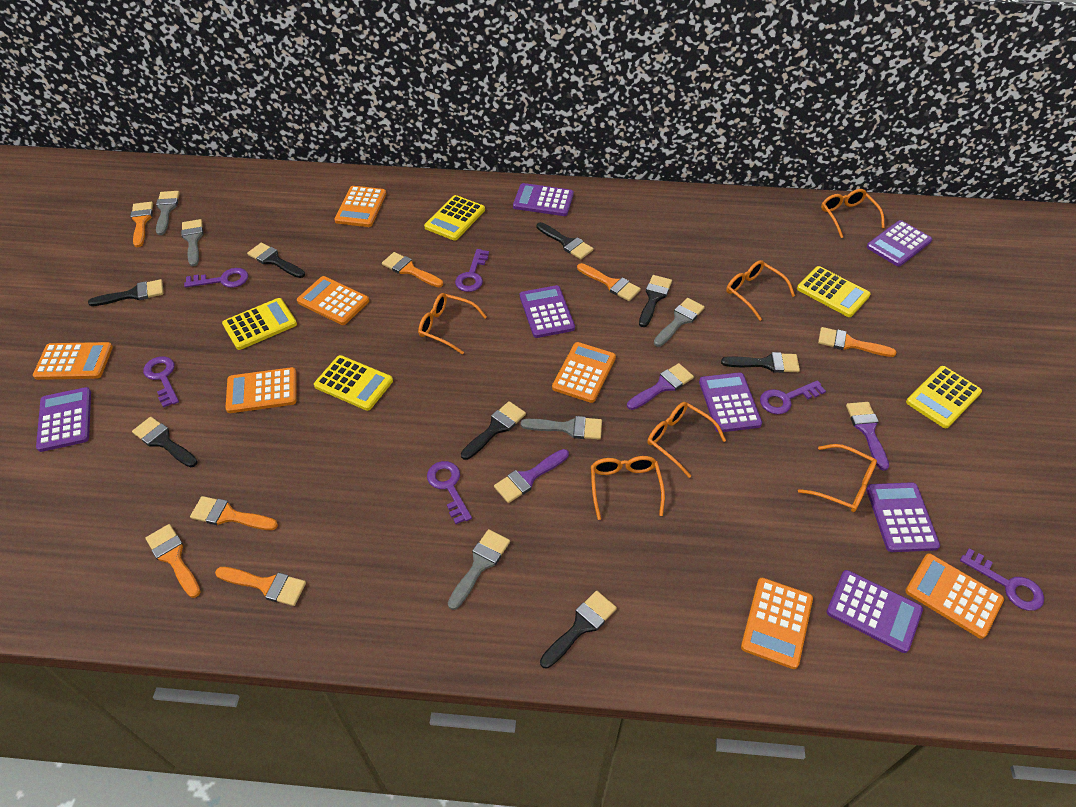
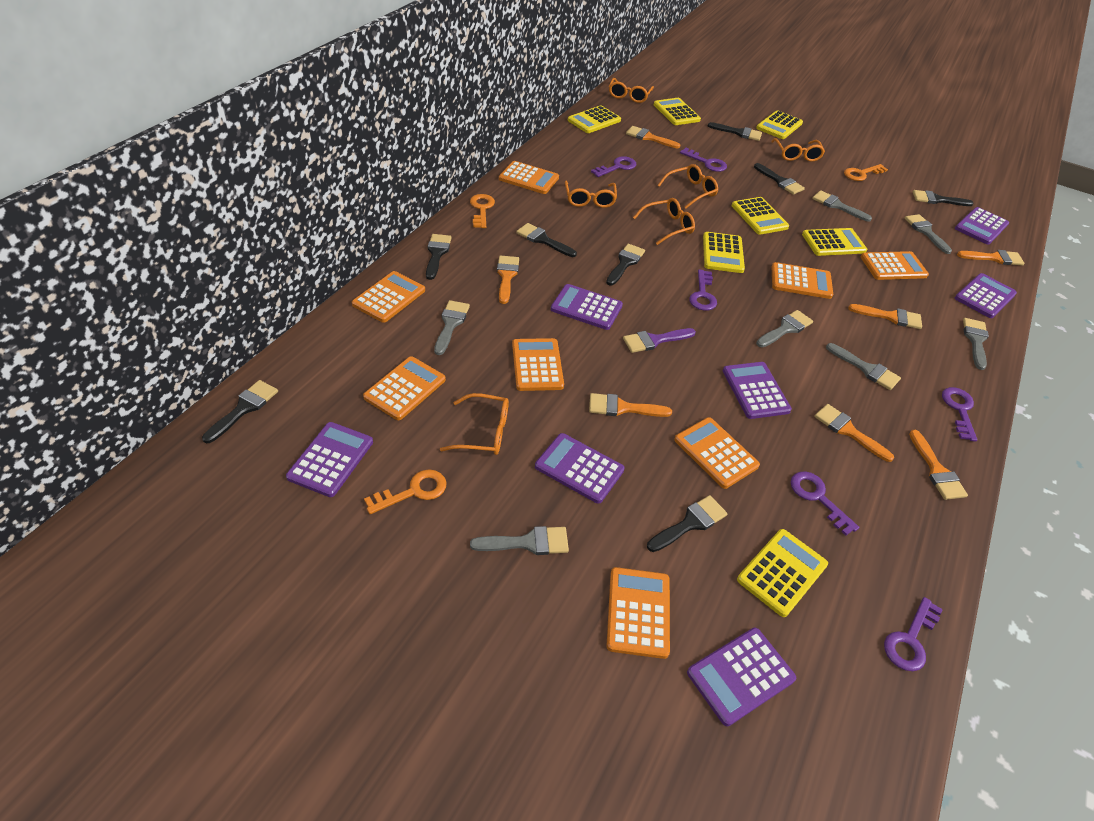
grey brush: 5 -> 7
orange calculator: 7 -> 8
orange key: 0 -> 3
purple brush: 3 -> 1
yellow calculator: 5 -> 7

